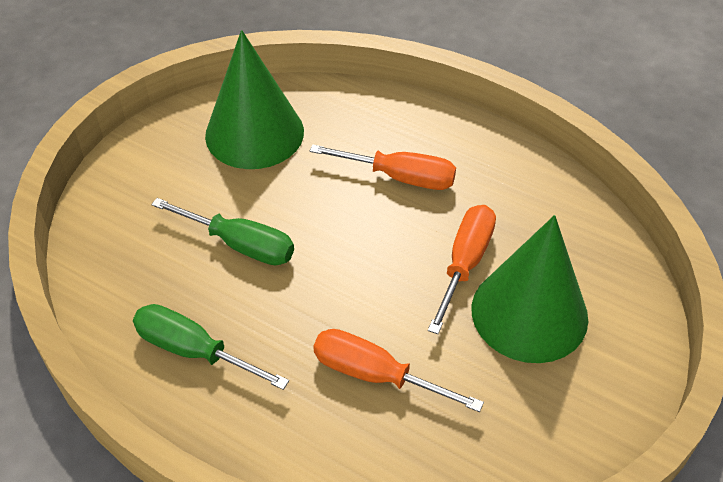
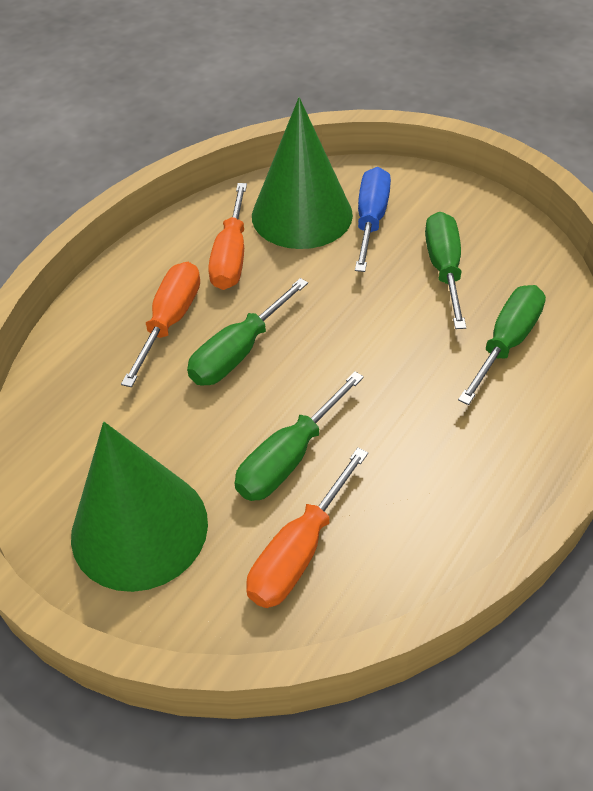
blue screwdriver: 0 -> 1
green screwdriver: 2 -> 4

